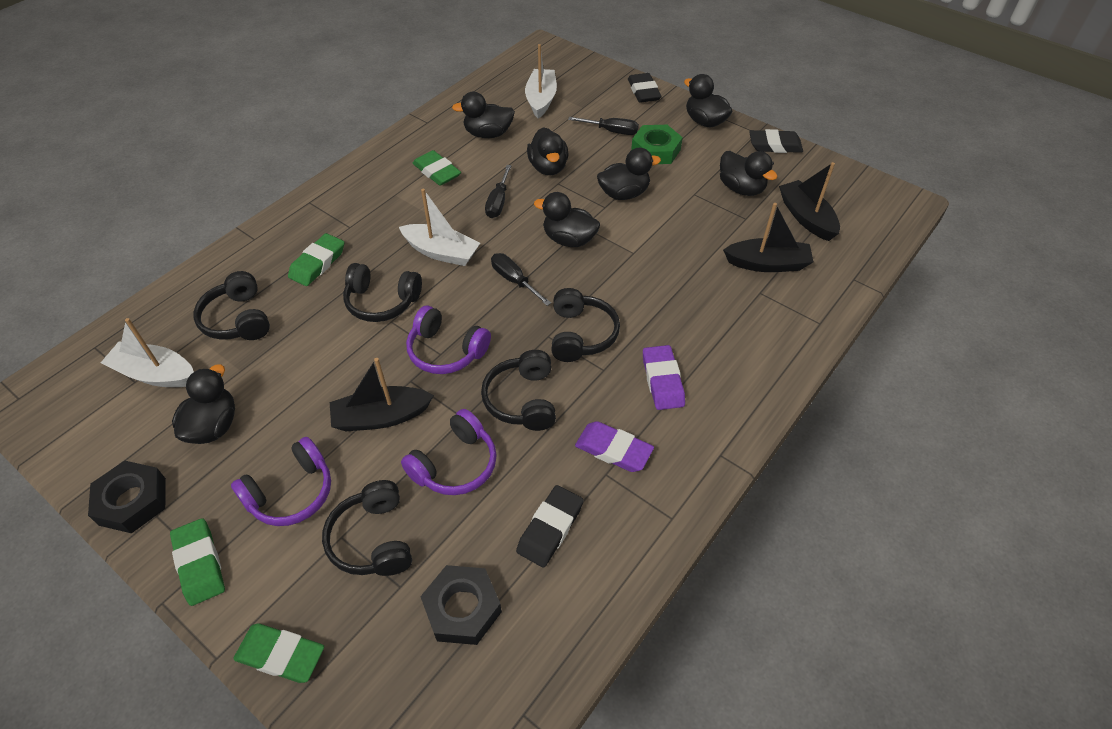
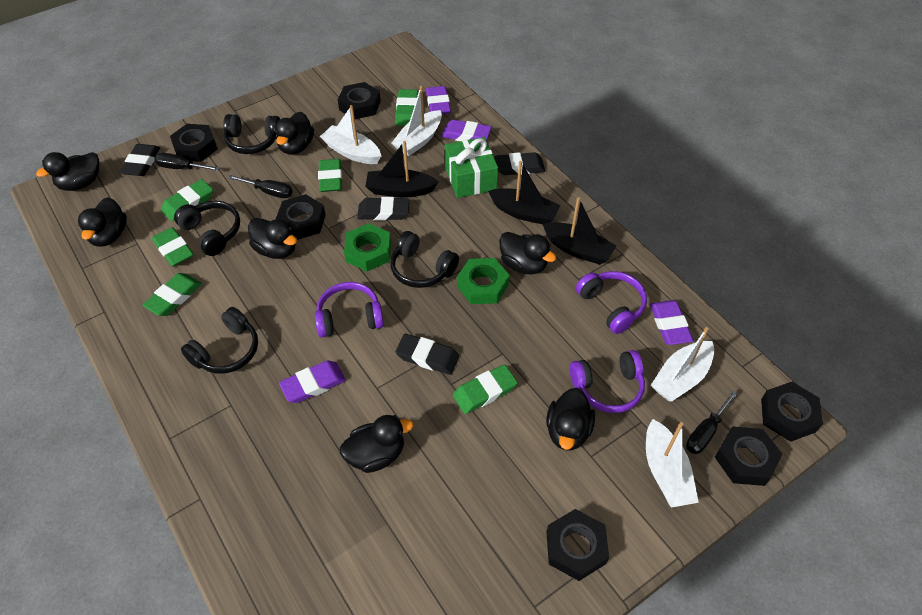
black eraser: 3 -> 4
black headphones: 5 -> 4
black nut: 2 -> 6
green eraser: 4 -> 6
green gift: 0 -> 1
green nut: 1 -> 2
purple eraser: 2 -> 4
white boat: 3 -> 4

